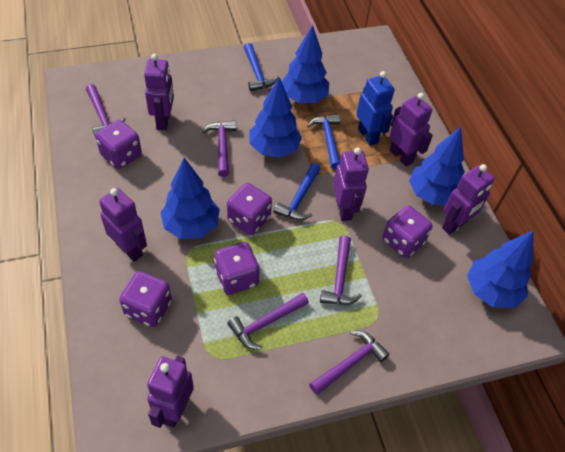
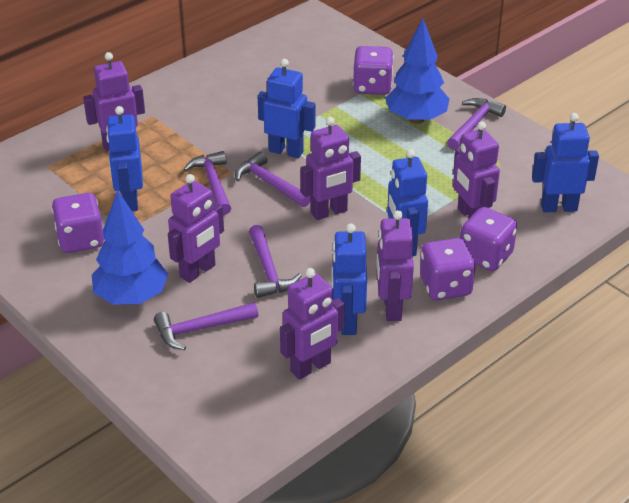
blue hammer: 3 -> 0
blue robot: 1 -> 5
blue tree: 5 -> 2
purple dice: 5 -> 4

